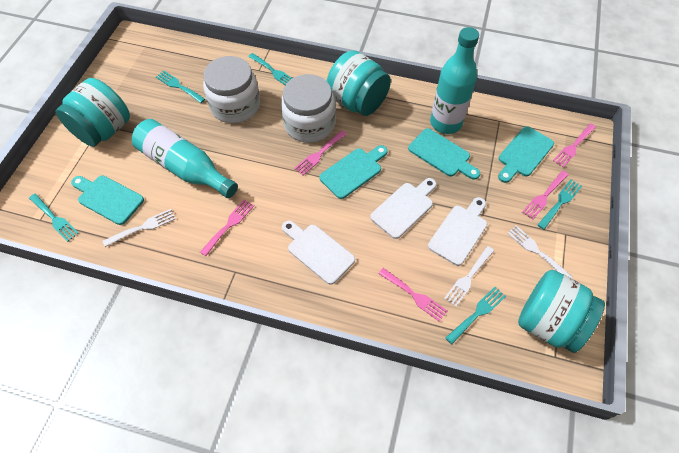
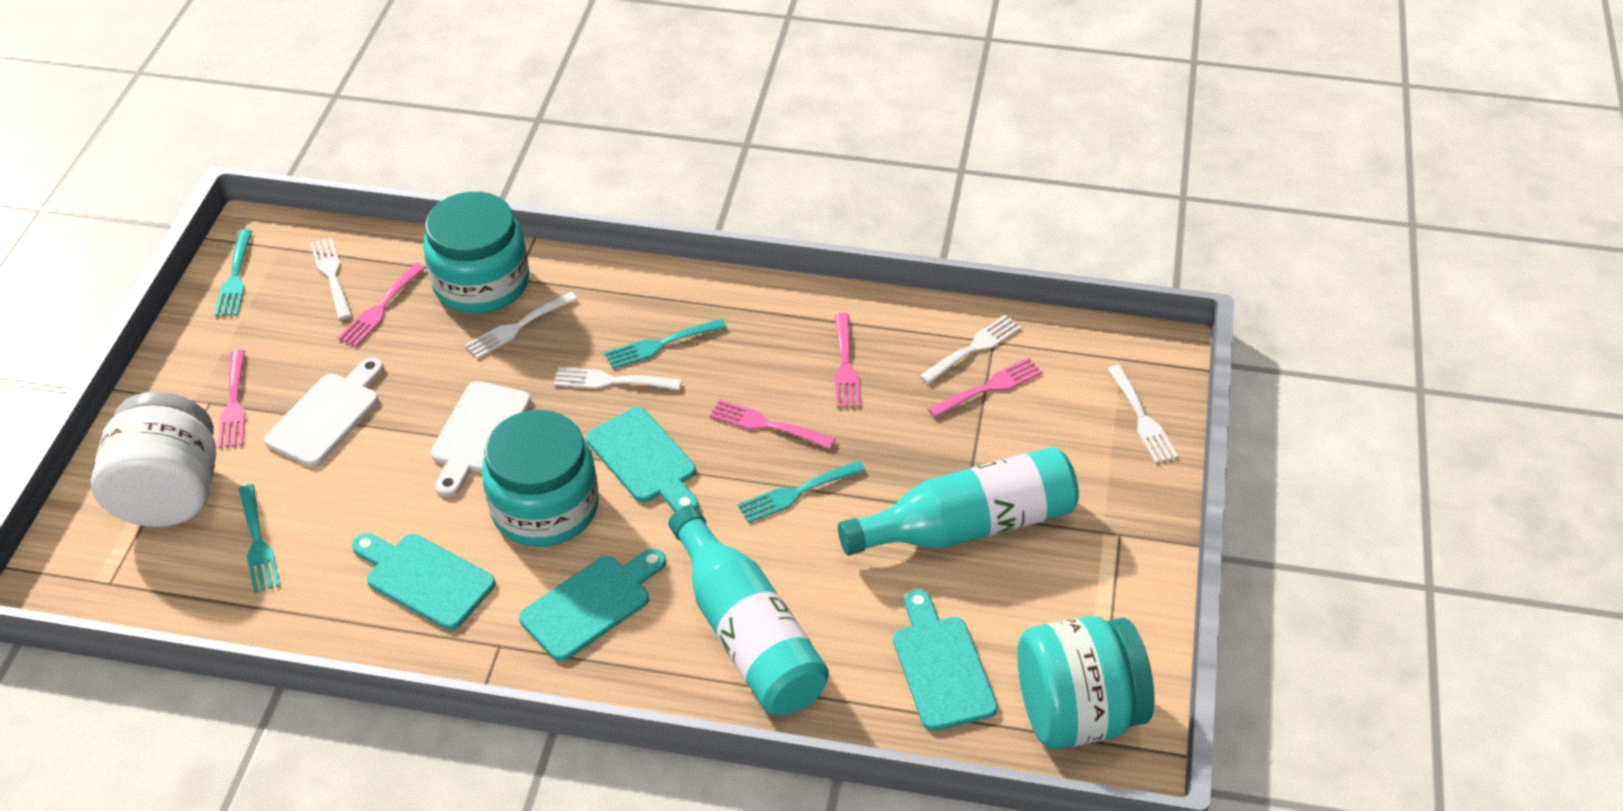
turquoise fork: 5 -> 4
white cutting board: 3 -> 2
white fork: 3 -> 5
white jar: 2 -> 1

